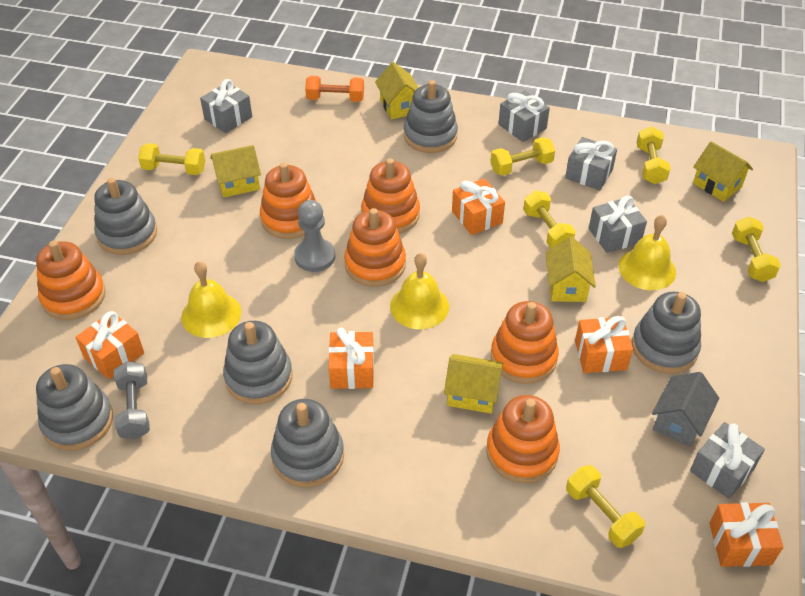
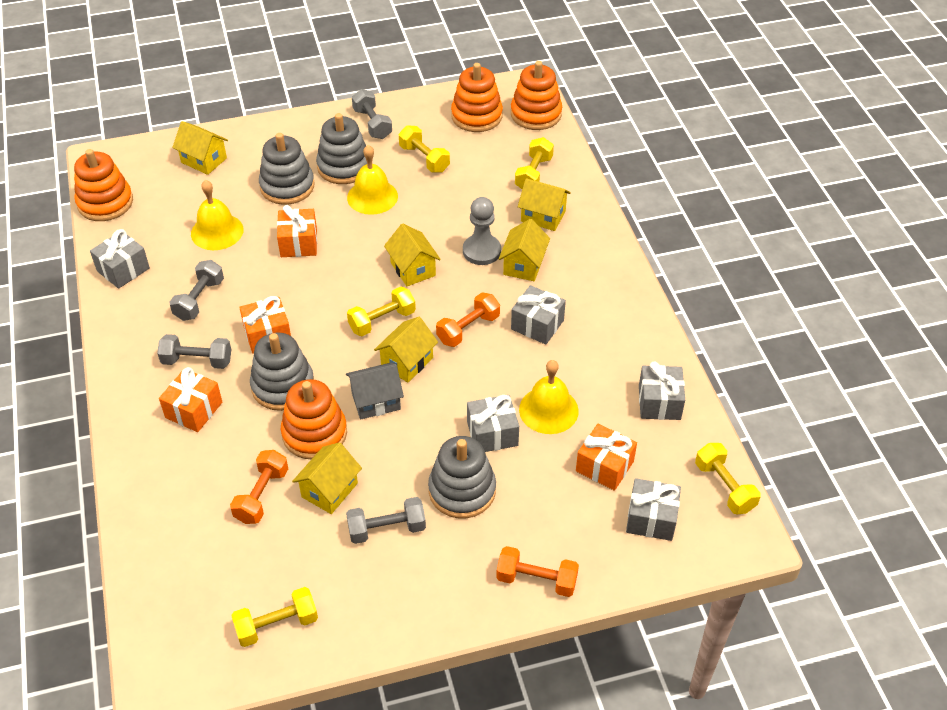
grey dumbbell: 1 -> 4
grey stacking toy: 6 -> 4
orange dumbbell: 1 -> 3
orange gift: 5 -> 4
orange stacking toy: 6 -> 4
yellow dumbbell: 6 -> 5
yellow house: 5 -> 6

